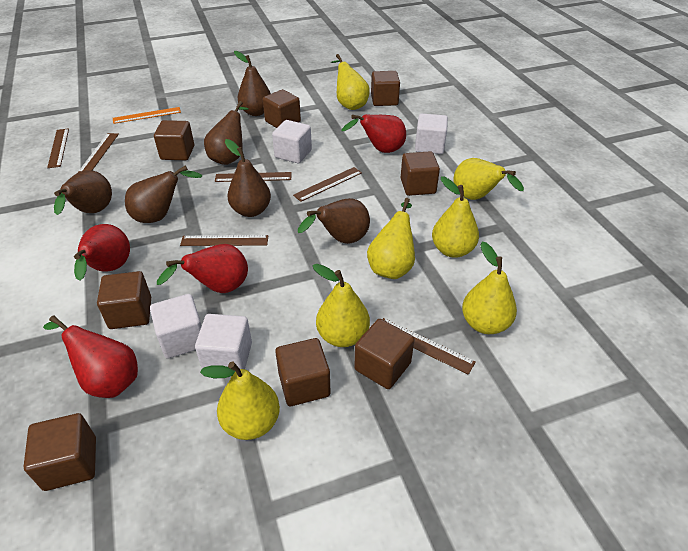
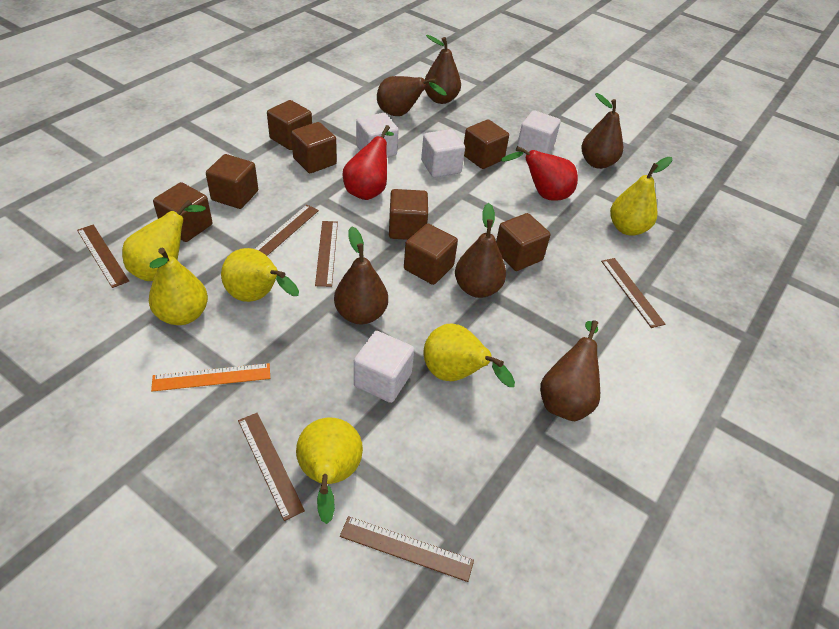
red pear: 4 -> 2
yellow pear: 7 -> 6

